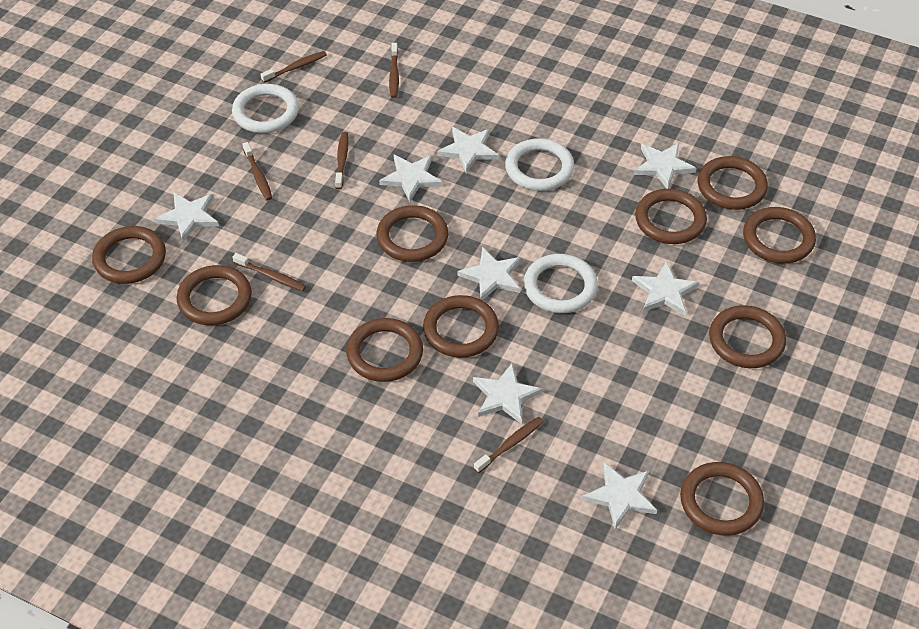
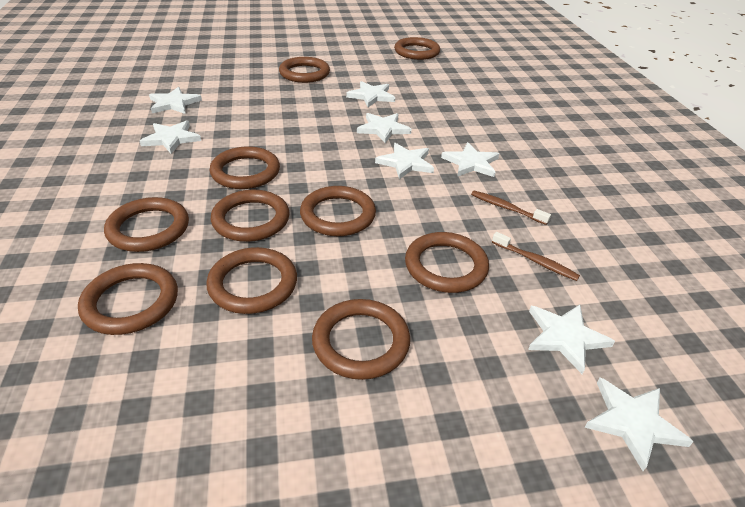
brown toothbrush: 6 -> 2
white ring: 3 -> 0

